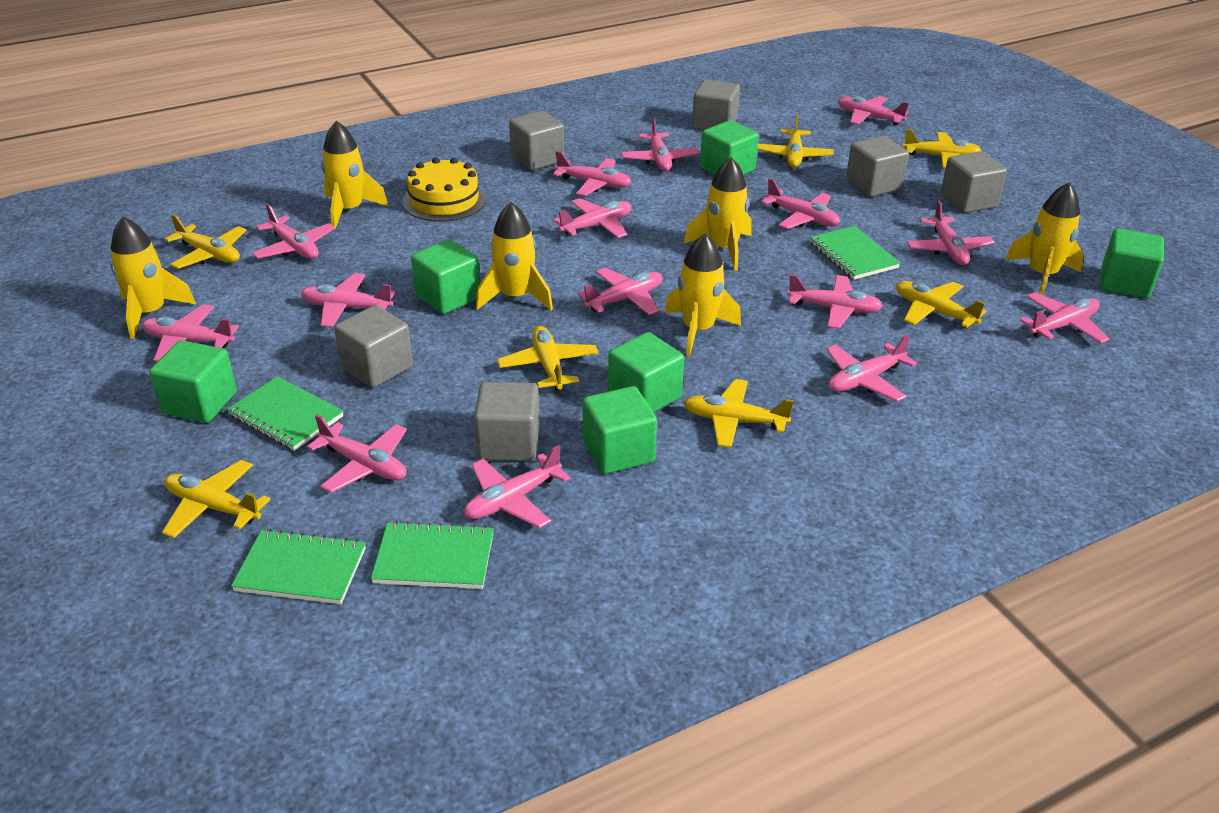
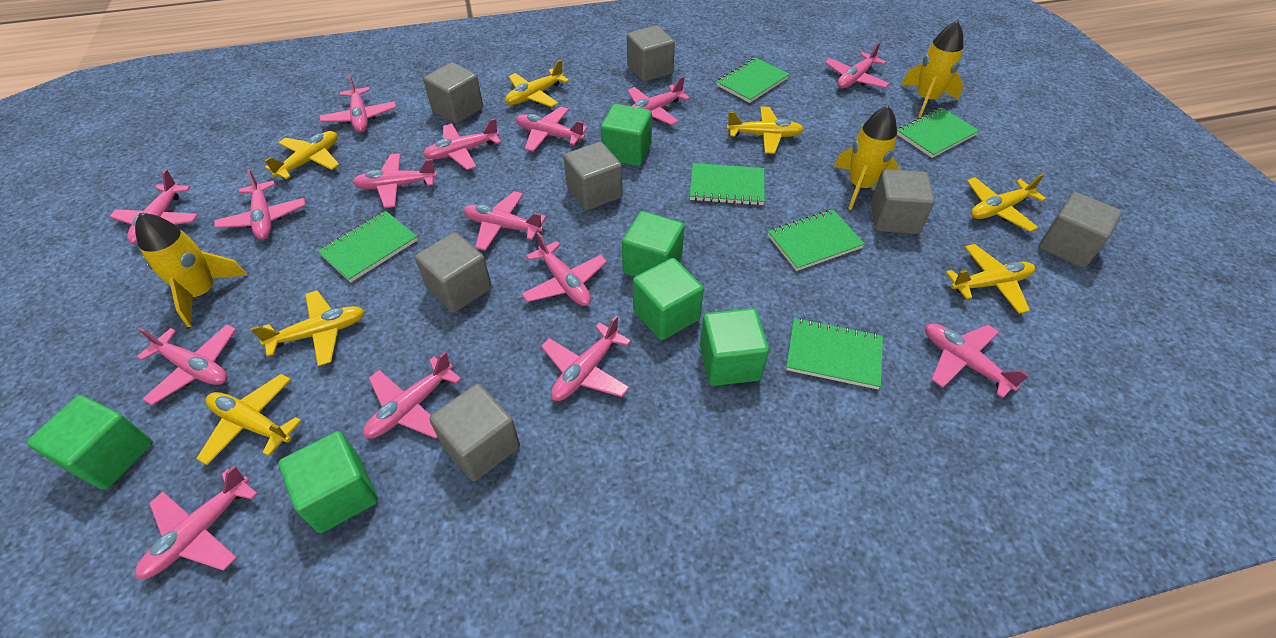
green notebook: 4 -> 6
grey cube: 6 -> 7
yellow cake: 1 -> 0
yellow rocket: 6 -> 3

